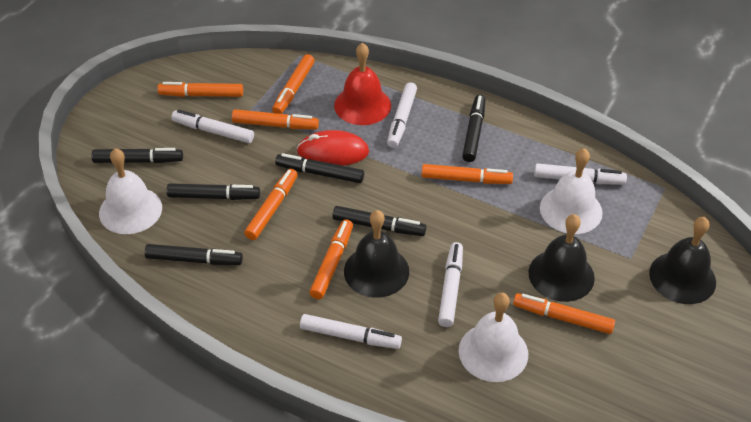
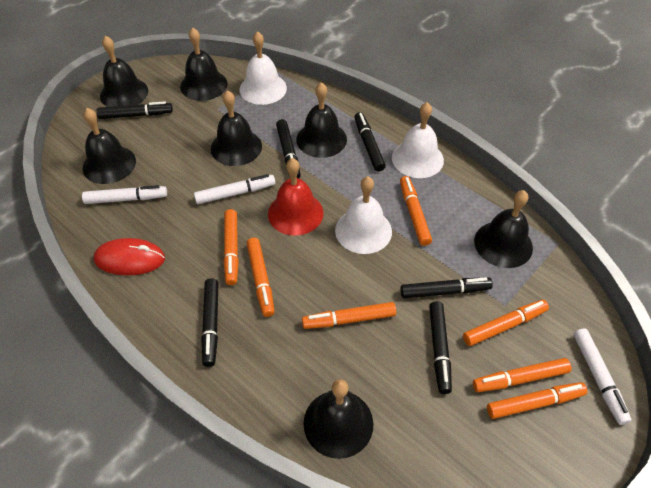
black bell: 3 -> 7
white marker: 5 -> 3

